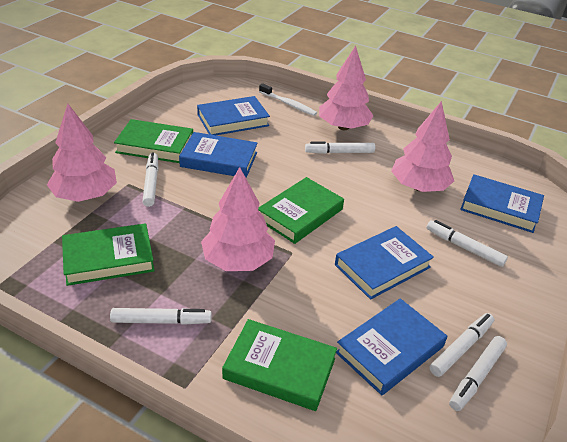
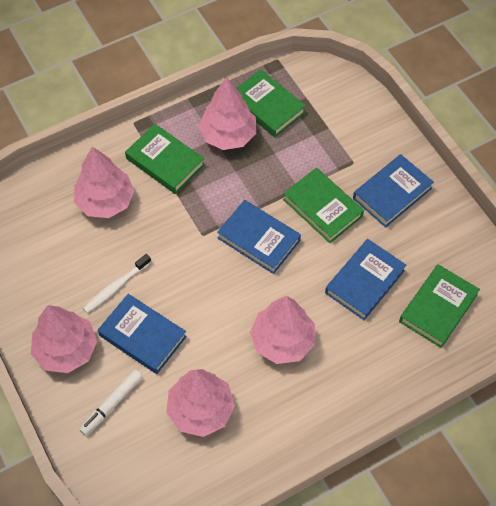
blue book: 5 -> 4
pink tree: 4 -> 5
white marker: 6 -> 1

